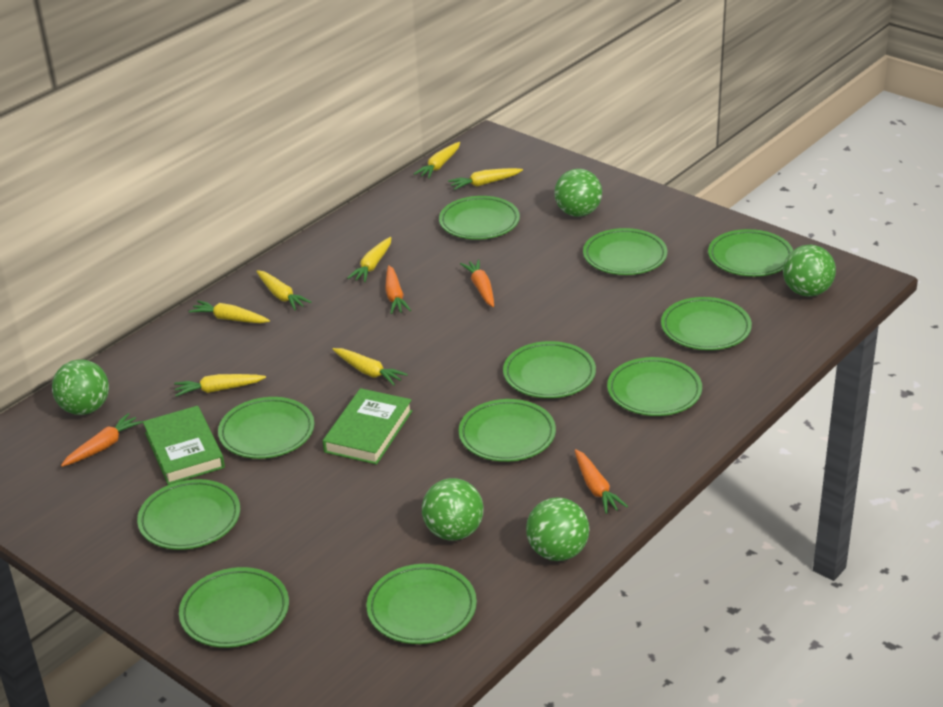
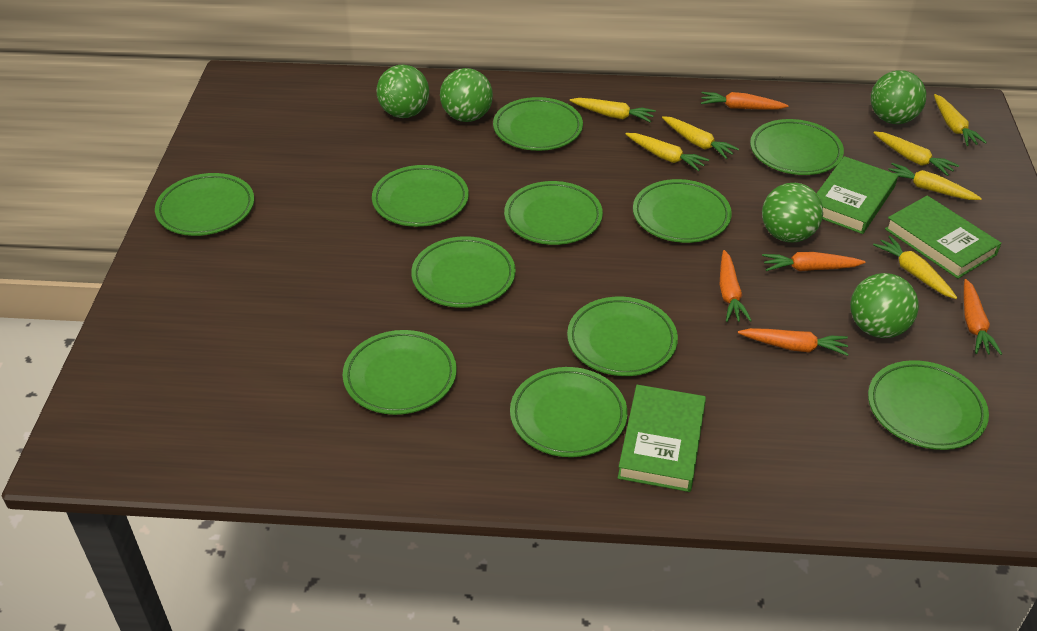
green book: 2 -> 3
orange carrot: 4 -> 5

